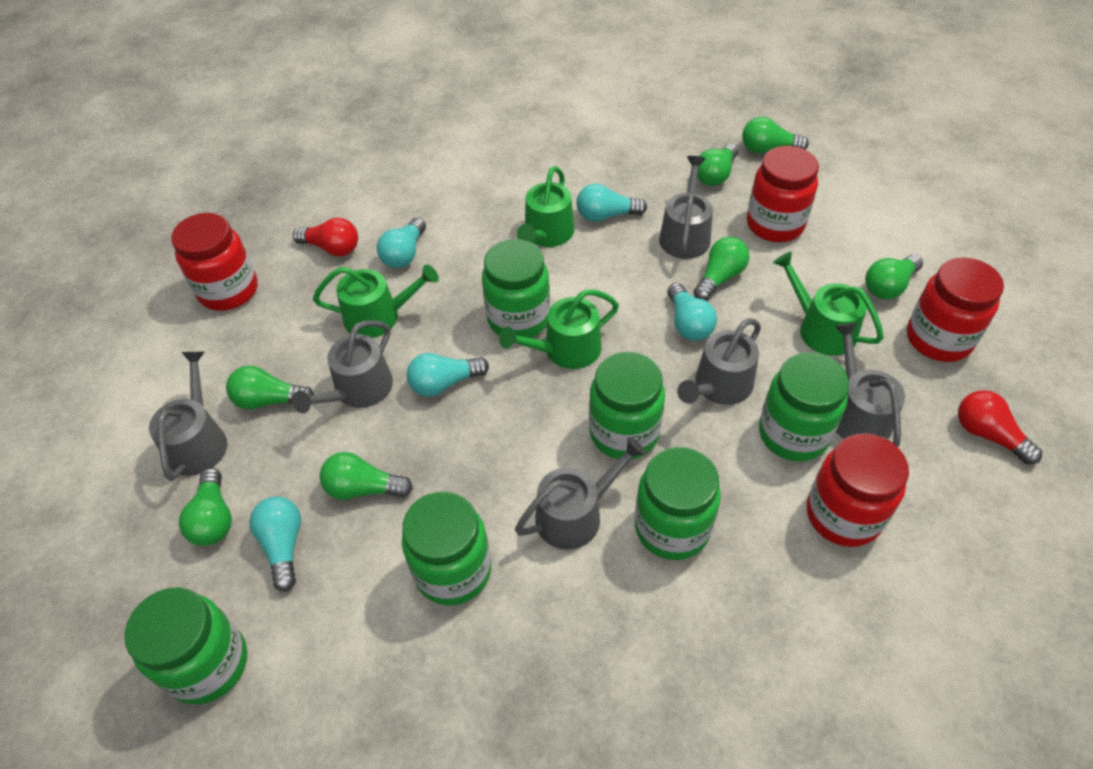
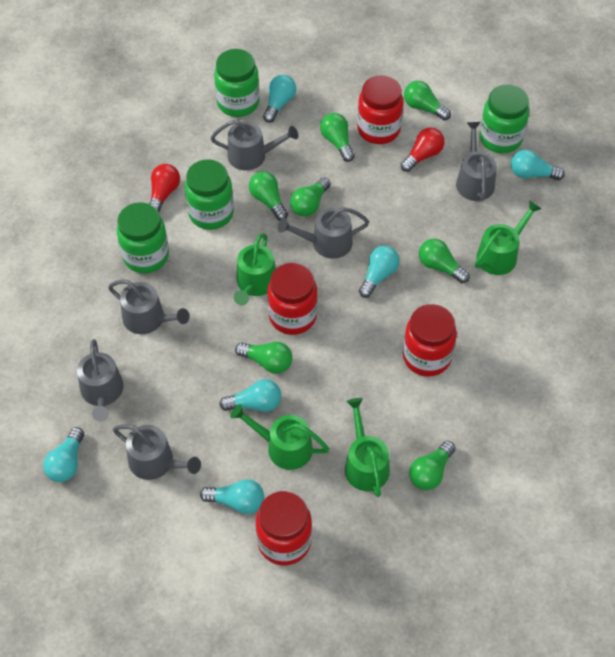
green jar: 6 -> 4
turquoise light bulb: 5 -> 6

